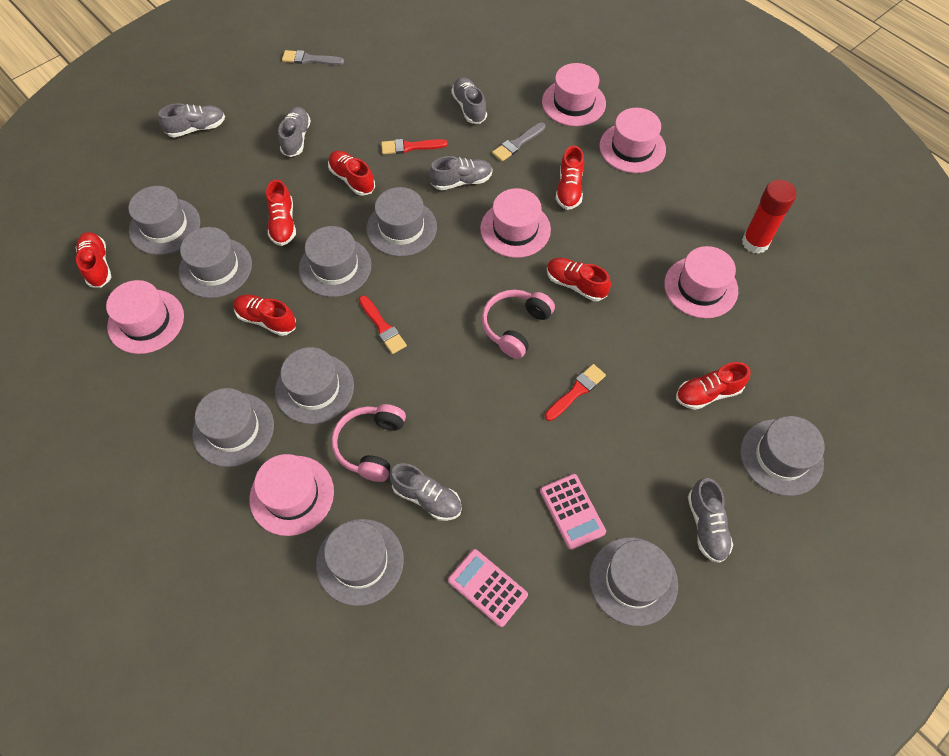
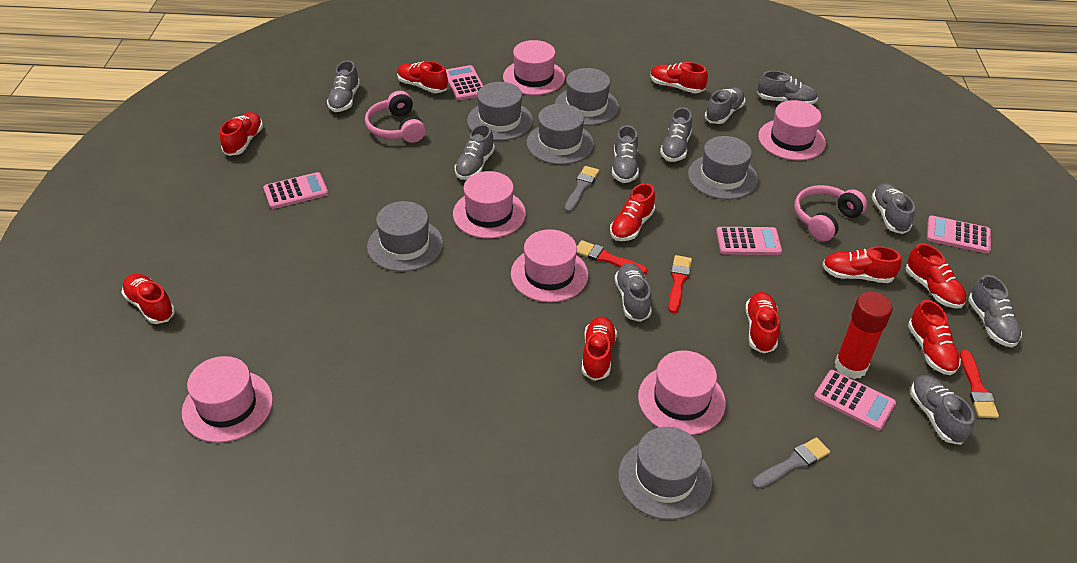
grey hat: 9 -> 6
grey shoe: 6 -> 10
pink calculator: 2 -> 5
red shoe: 7 -> 10

